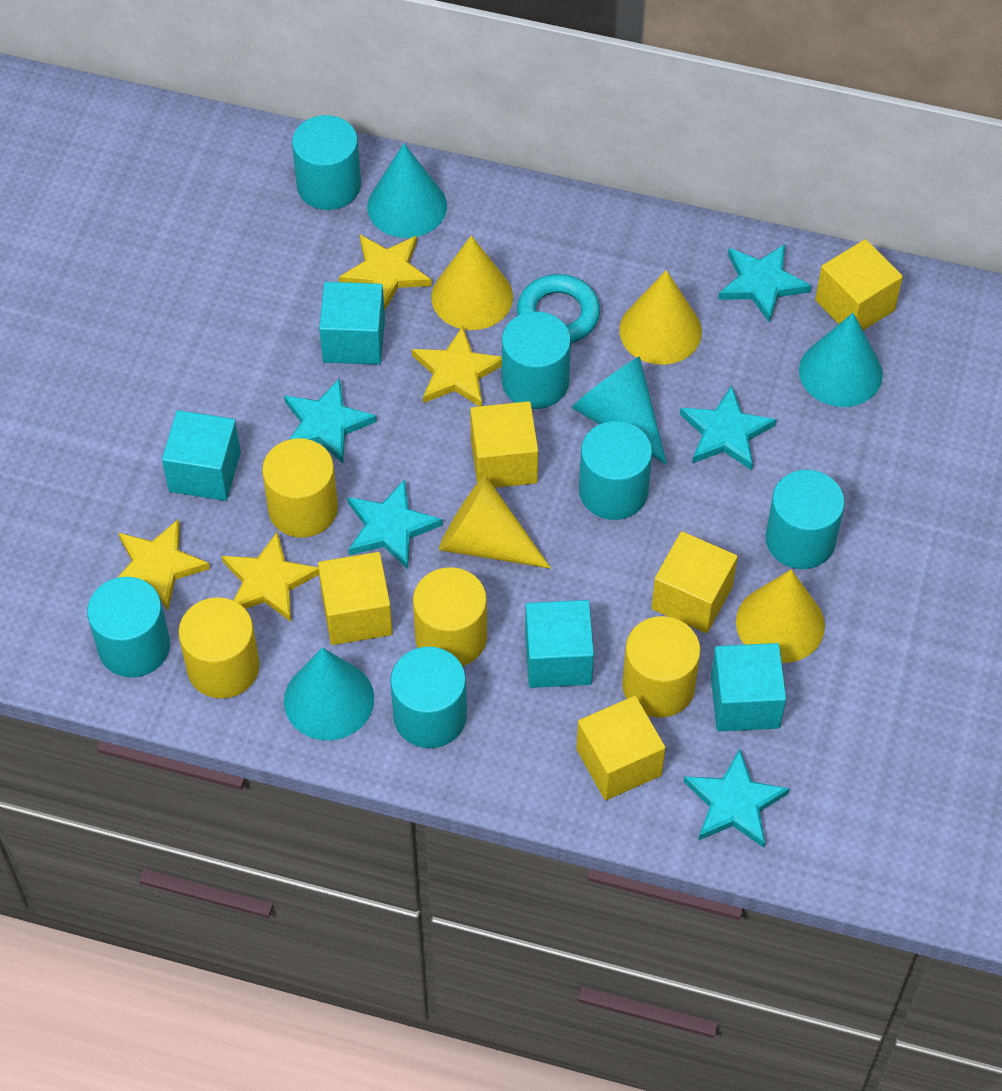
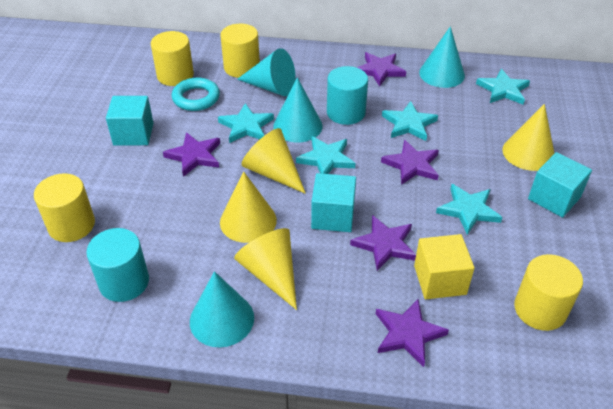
purple star: 0 -> 5
turquoise cube: 4 -> 3
turquoise cylinder: 6 -> 2
yellow cube: 5 -> 1
yellow star: 4 -> 0

